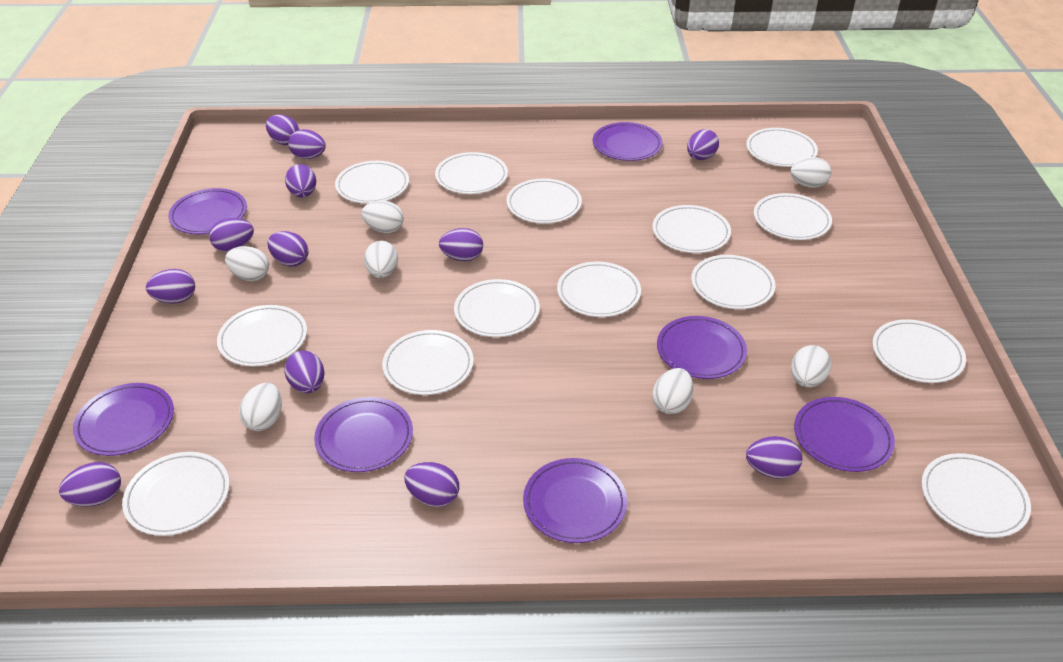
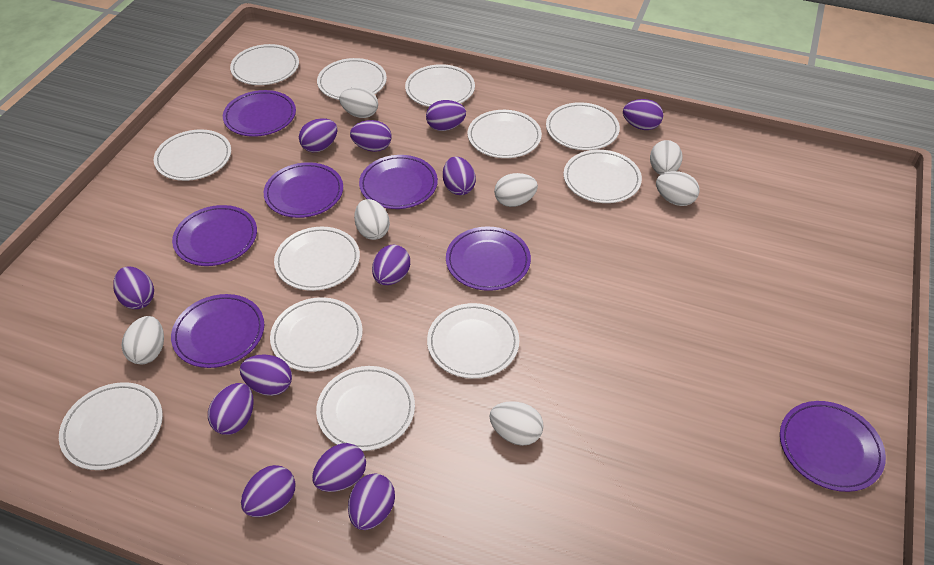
white plate: 14 -> 12

